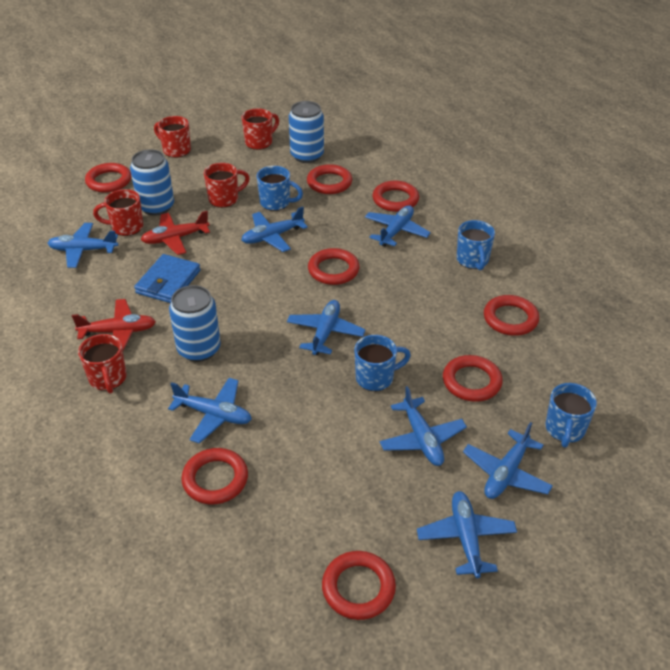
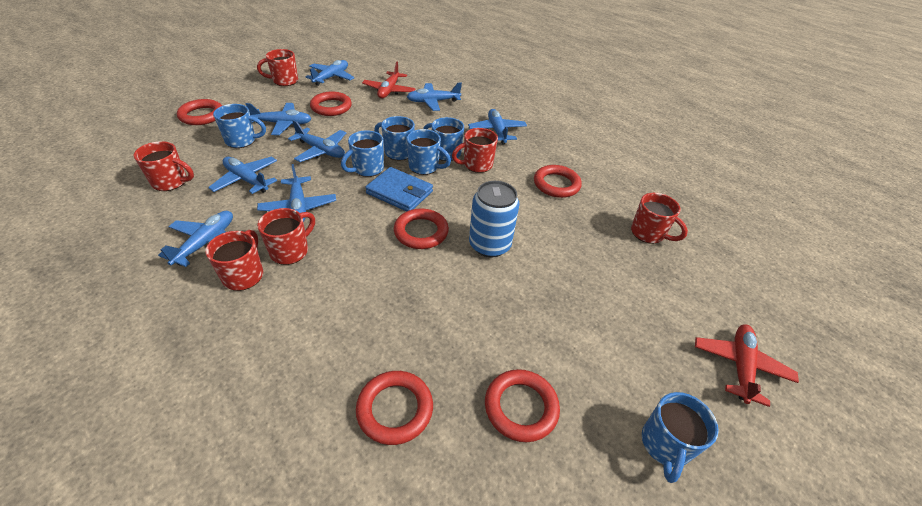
blue can: 3 -> 1
blue mug: 4 -> 6
red mug: 5 -> 6
red ring: 8 -> 6

